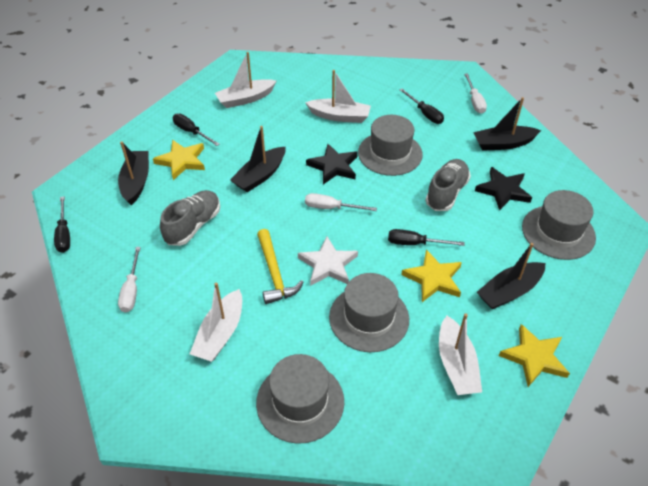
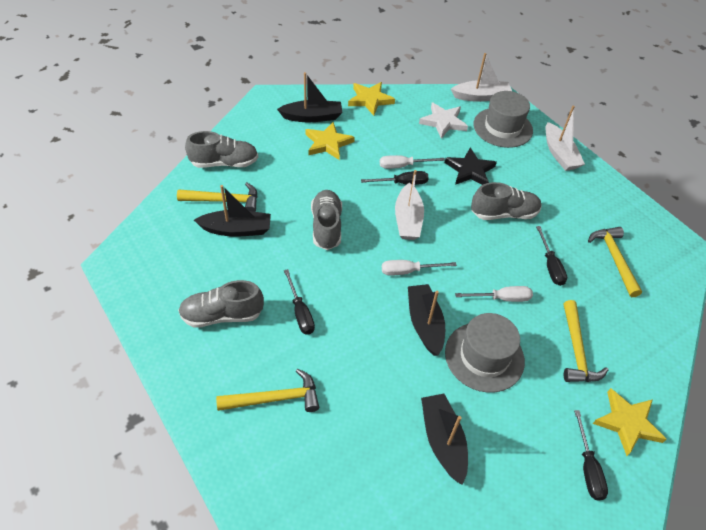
black star: 2 -> 1
grey hat: 4 -> 2
grey shoe: 2 -> 4
white boat: 4 -> 3
yellow hammer: 1 -> 4

